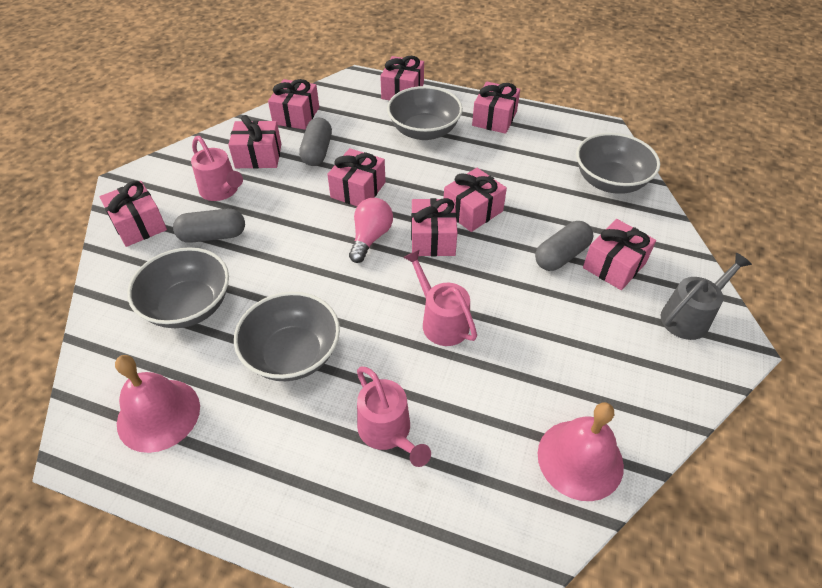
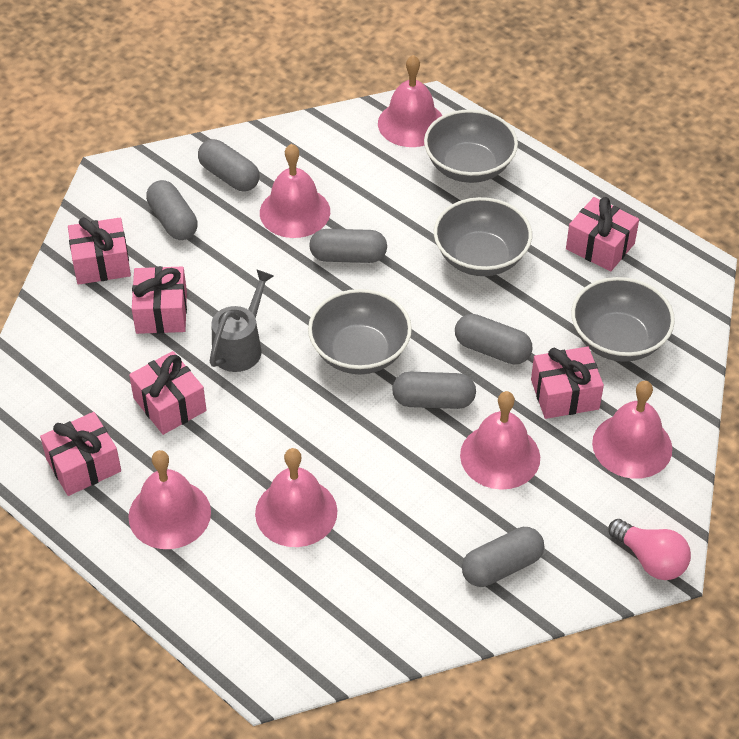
grey capsule: 3 -> 6
pink bell: 2 -> 6
pink gift: 9 -> 6
pink watering can: 3 -> 0

